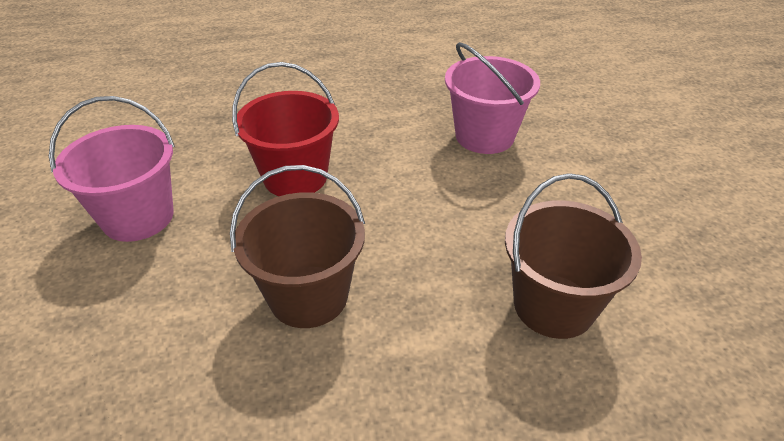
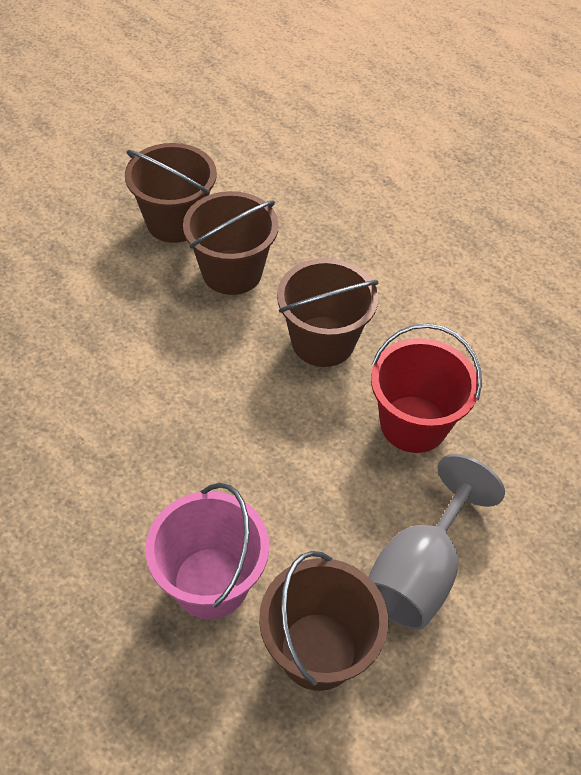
brown bucket: 2 -> 4
grey goblet: 0 -> 1
pink bucket: 2 -> 1

